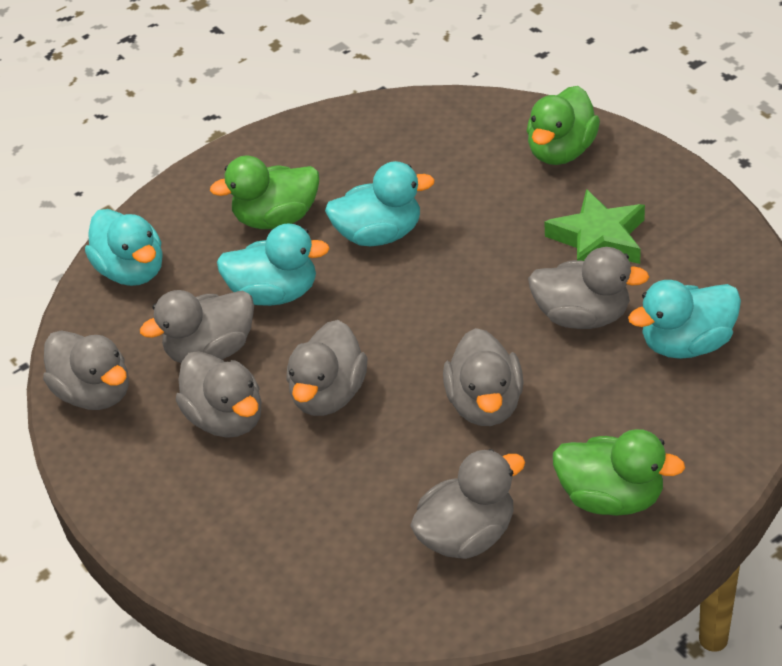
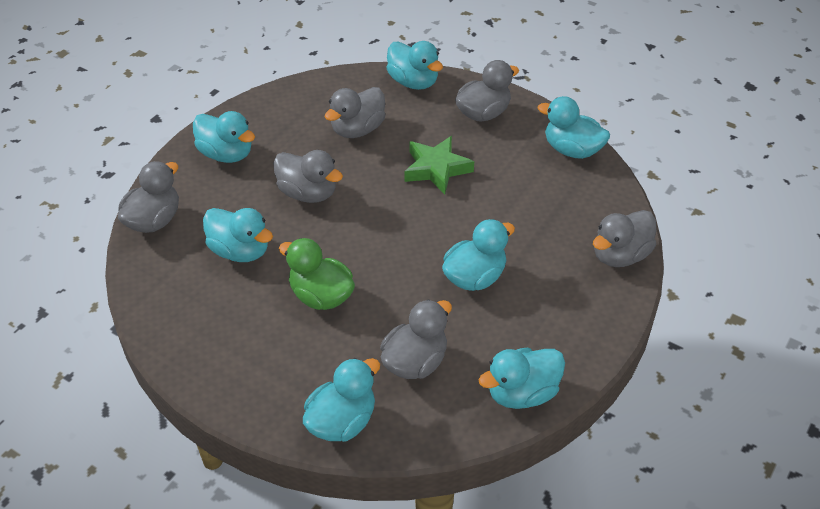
green duck: 3 -> 1
grey duck: 7 -> 6
turquoise duck: 4 -> 7

